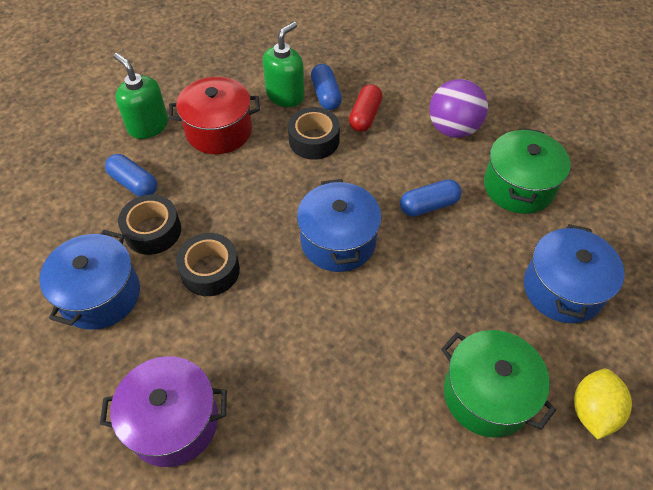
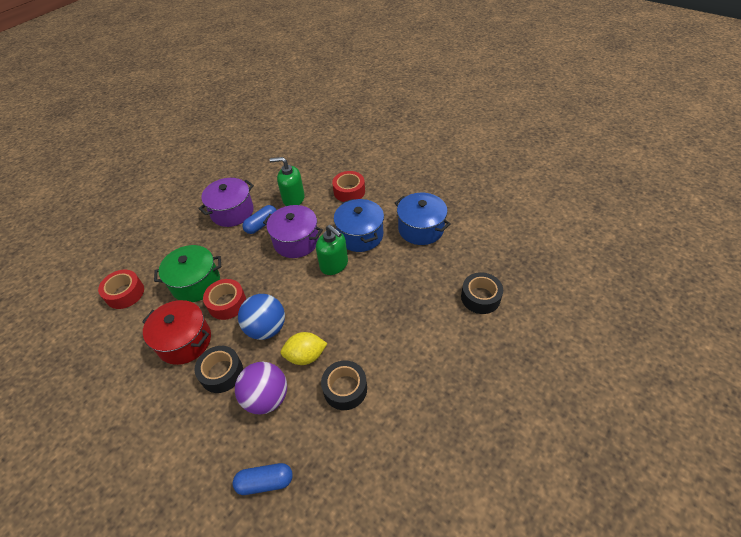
blue ball: 0 -> 1
blue capsule: 3 -> 2
blue pot: 3 -> 2
green pot: 2 -> 1
purple pot: 1 -> 2
red capsule: 1 -> 0
red tape: 0 -> 3

